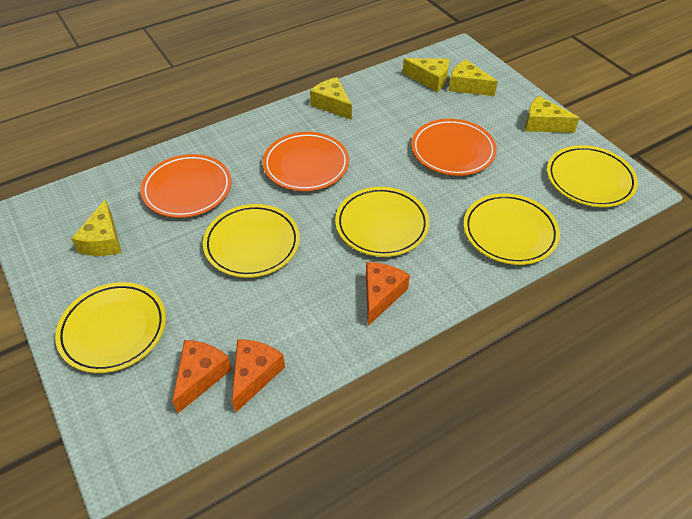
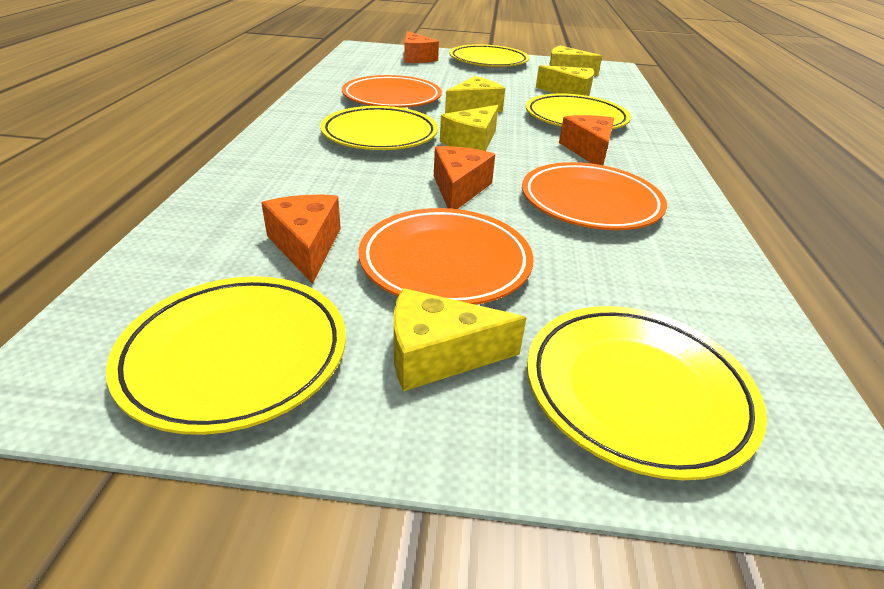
orange cheese: 3 -> 4

